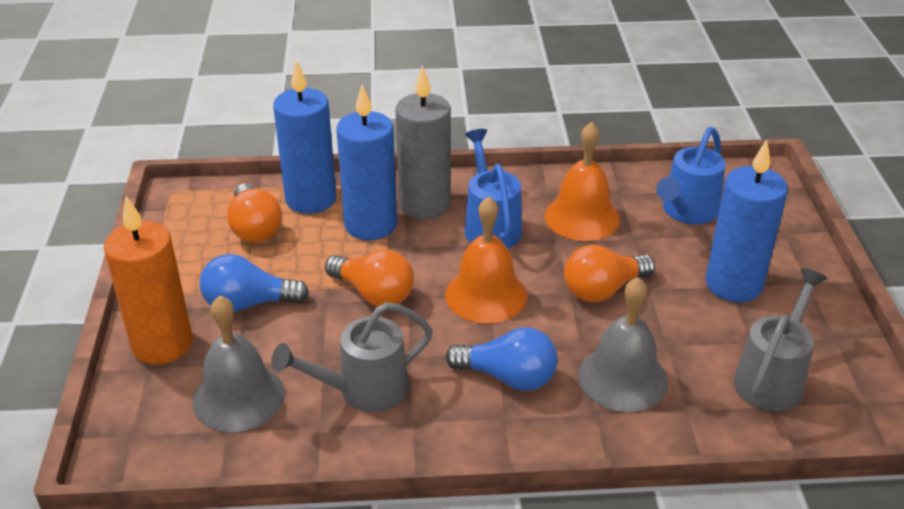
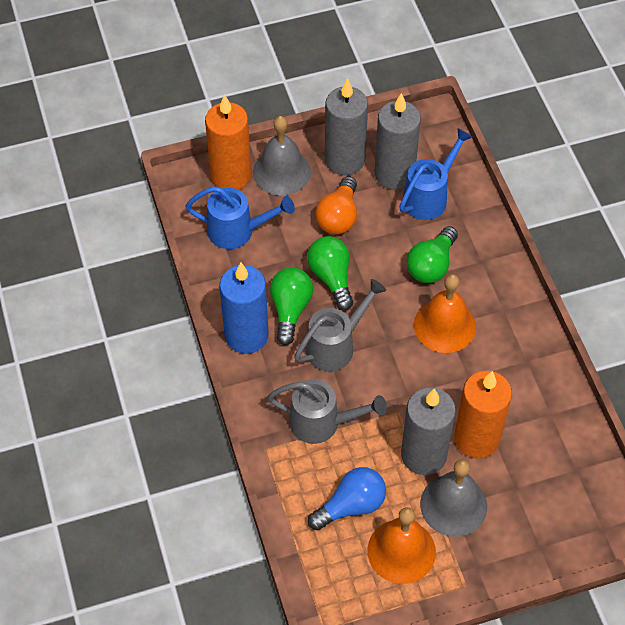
blue candle: 3 -> 1
blue light bulb: 2 -> 1
green light bulb: 0 -> 3
grey candle: 1 -> 3
orange candle: 1 -> 2
orange light bulb: 3 -> 1

